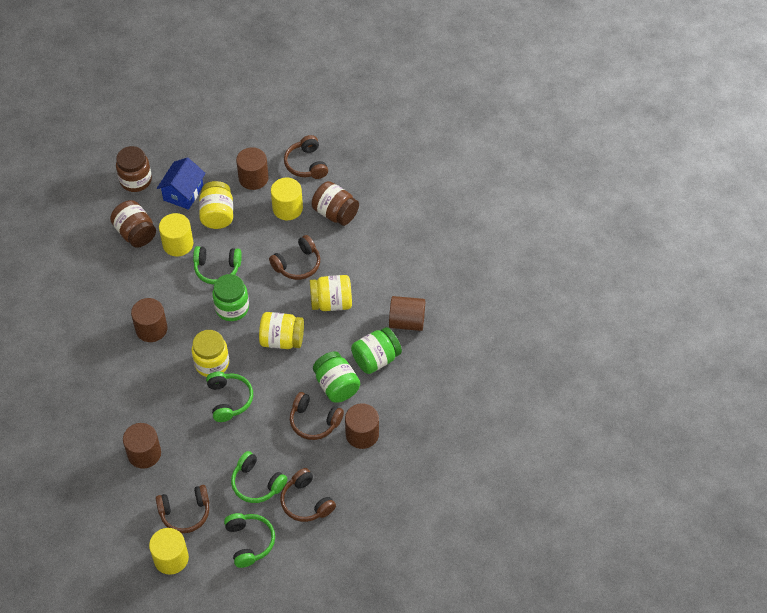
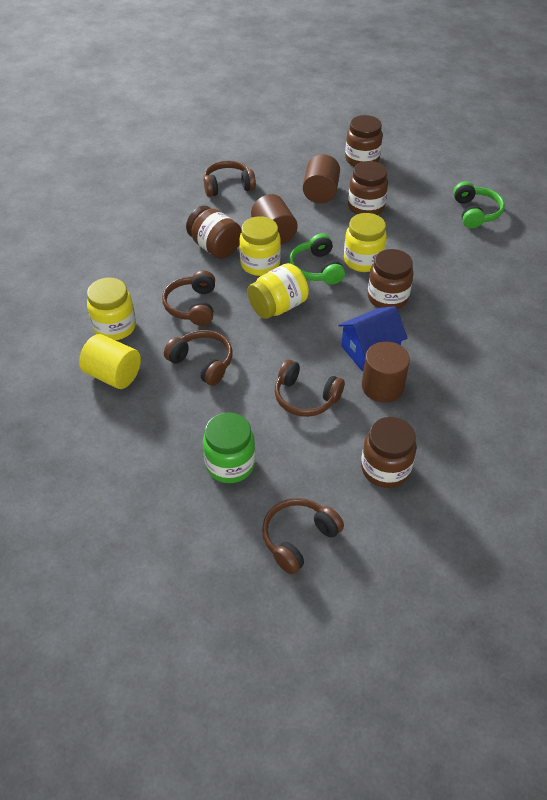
brown cylinder: 5 -> 3
brown jar: 3 -> 5
green headphones: 4 -> 2
green jar: 3 -> 1
yellow cylinder: 3 -> 1

